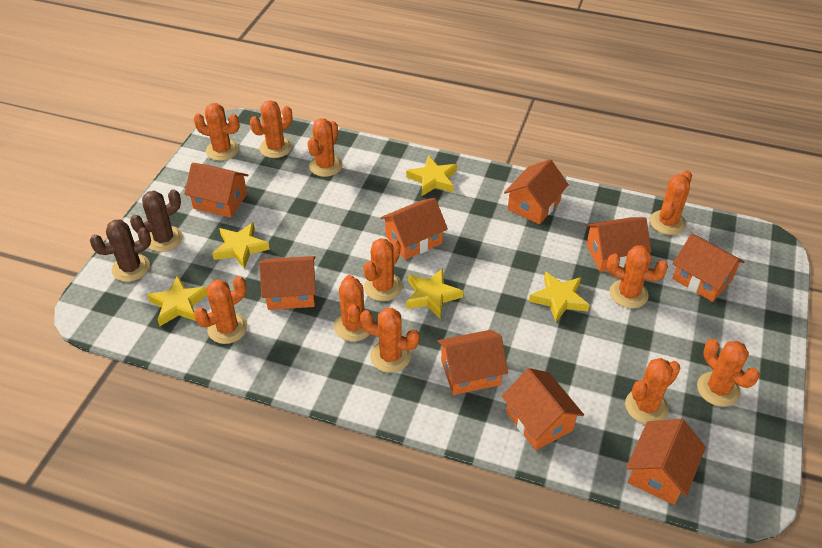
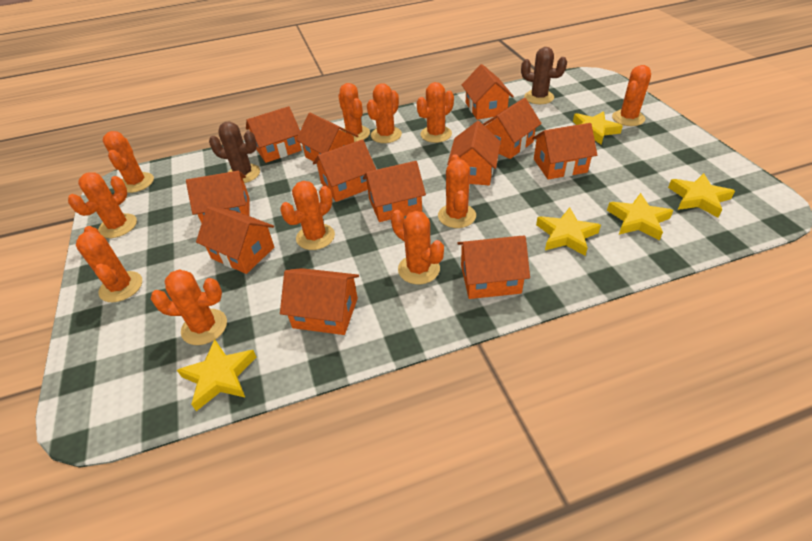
orange house: 9 -> 12

